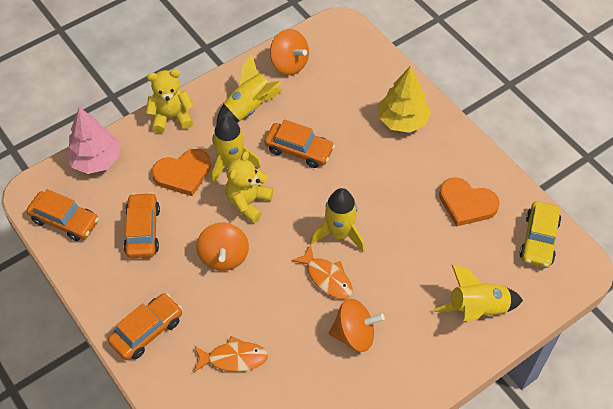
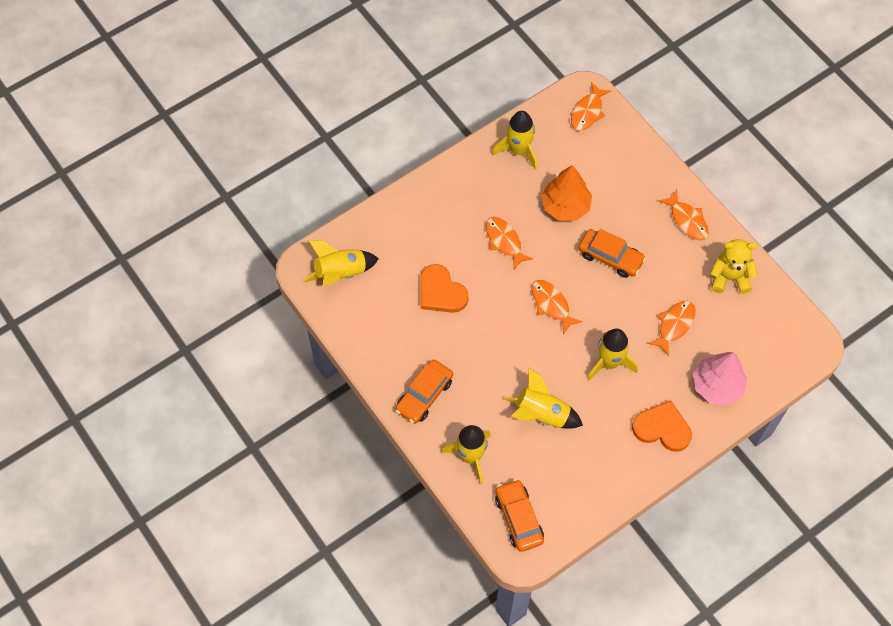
orange car: 4 -> 3
orange fish: 2 -> 5
orange spinning top: 3 -> 0
orange tree: 0 -> 1
yellow car: 1 -> 0
yellow rocket: 4 -> 5
yellow teddy bear: 2 -> 1
yellow tree: 1 -> 0

